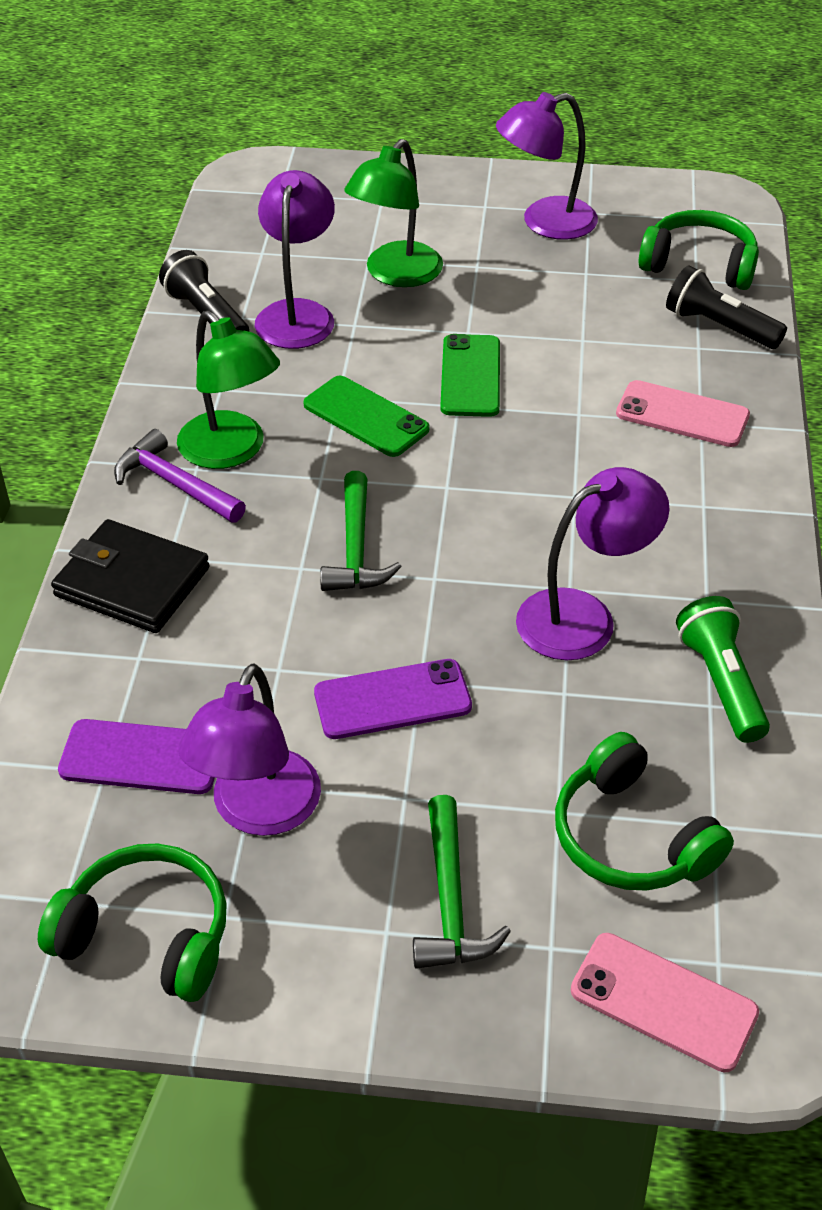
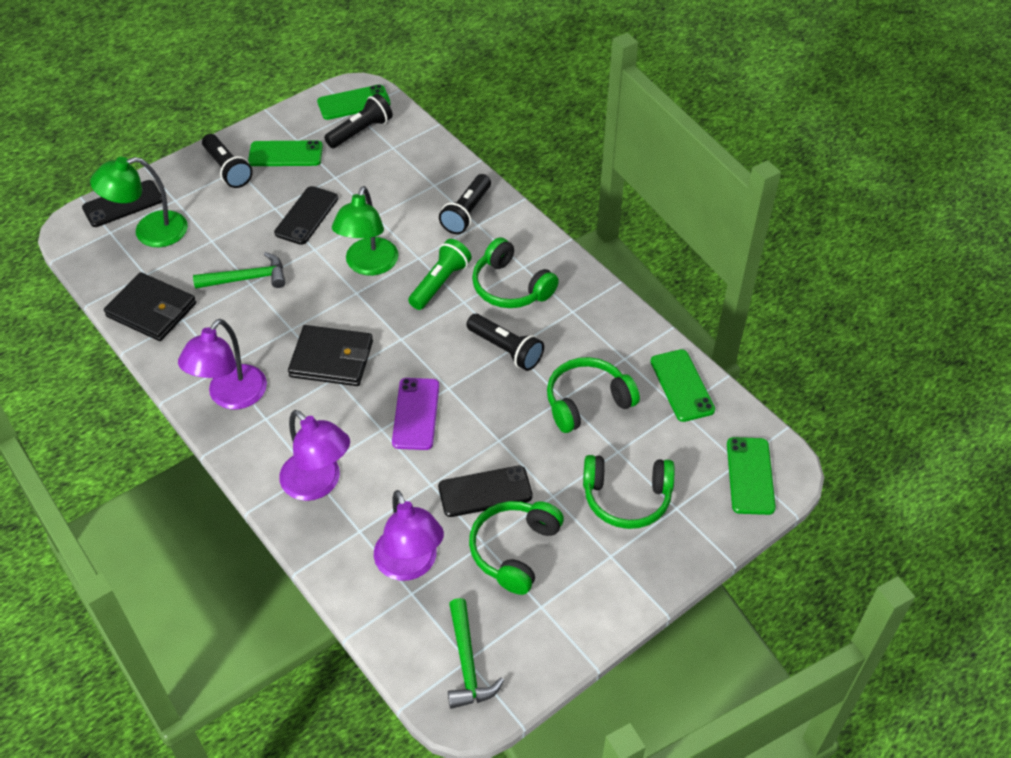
black flashlight: 2 -> 4
black phone: 0 -> 3
black wallet: 1 -> 2
green headphones: 3 -> 4
green phone: 2 -> 4
pink phone: 2 -> 0
purple hammer: 1 -> 0
purple lamp: 4 -> 3
purple phone: 2 -> 1

